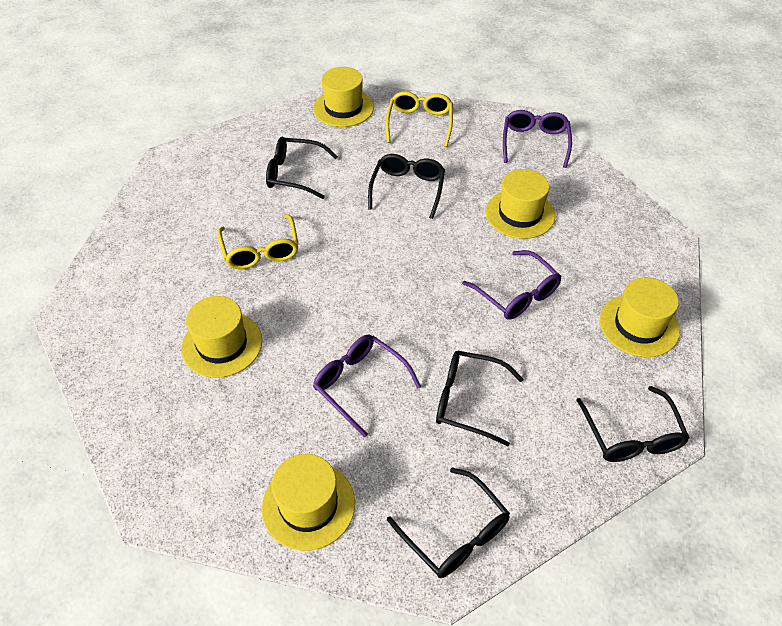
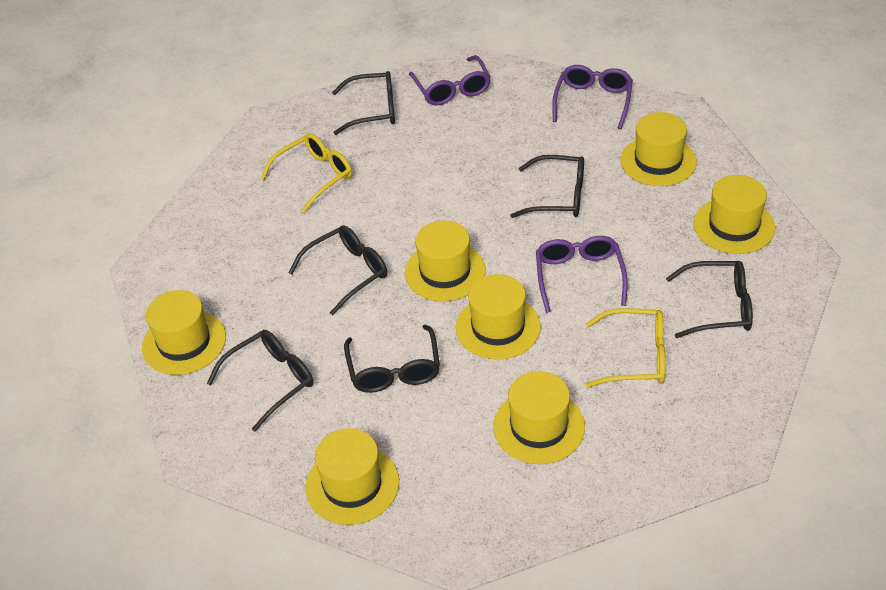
black glasses: 5 -> 6
yellow hat: 5 -> 7

